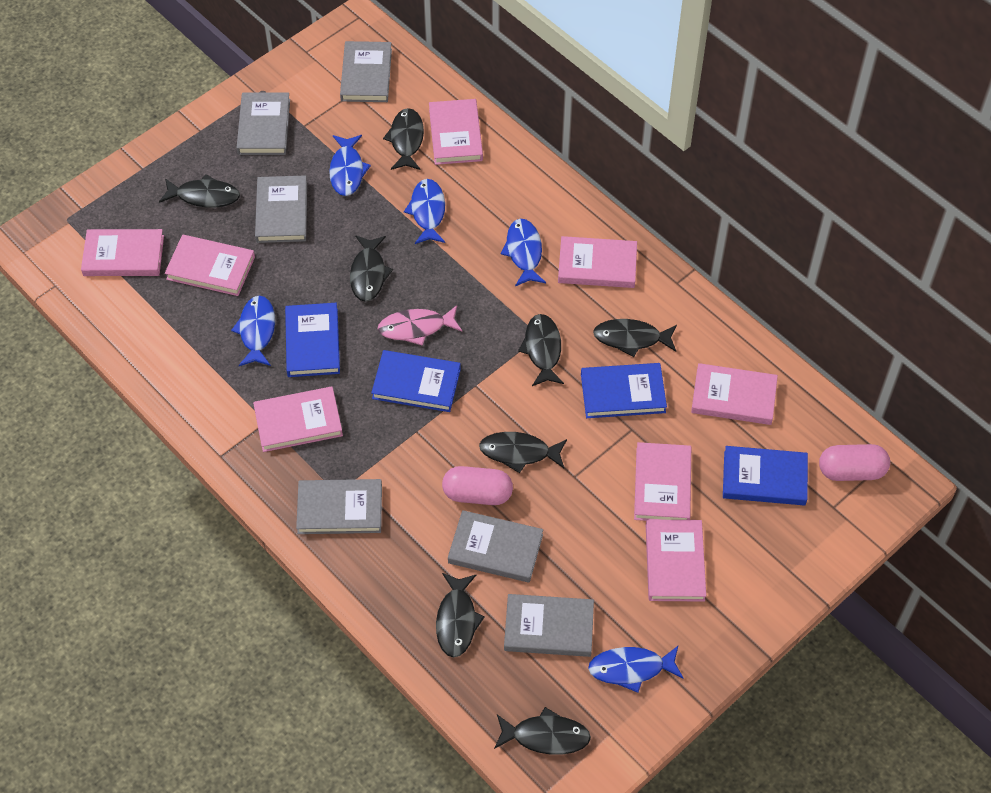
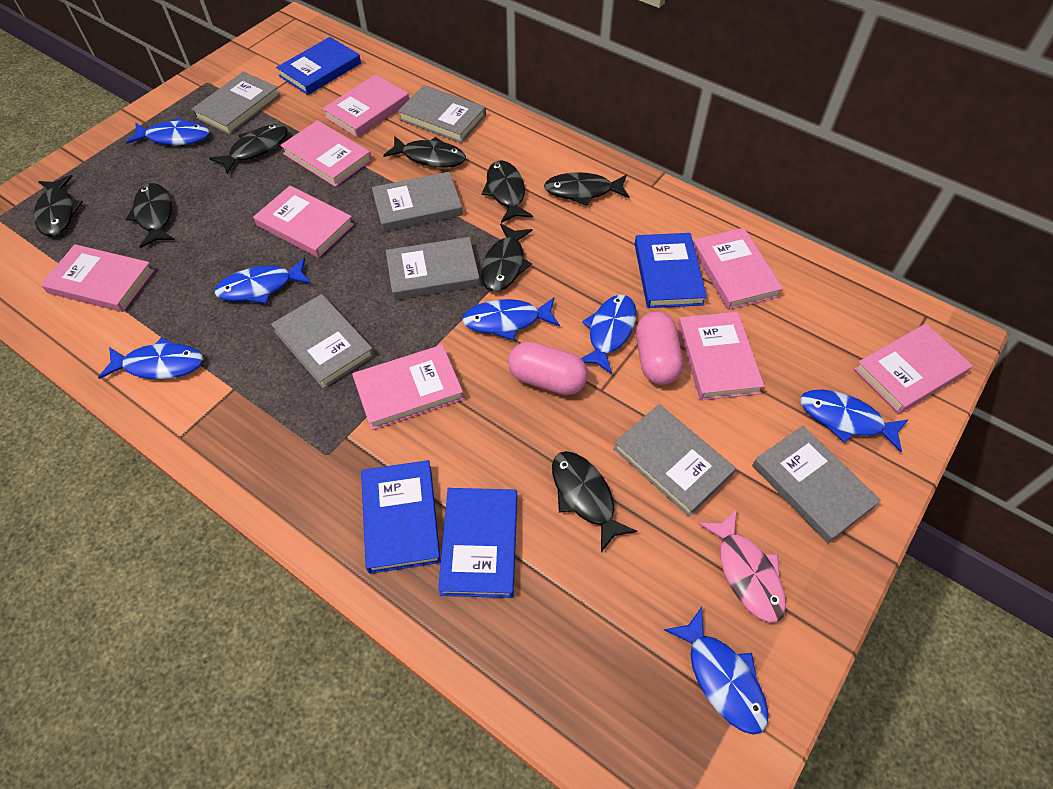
blue fish: 5 -> 7
grey book: 6 -> 7

